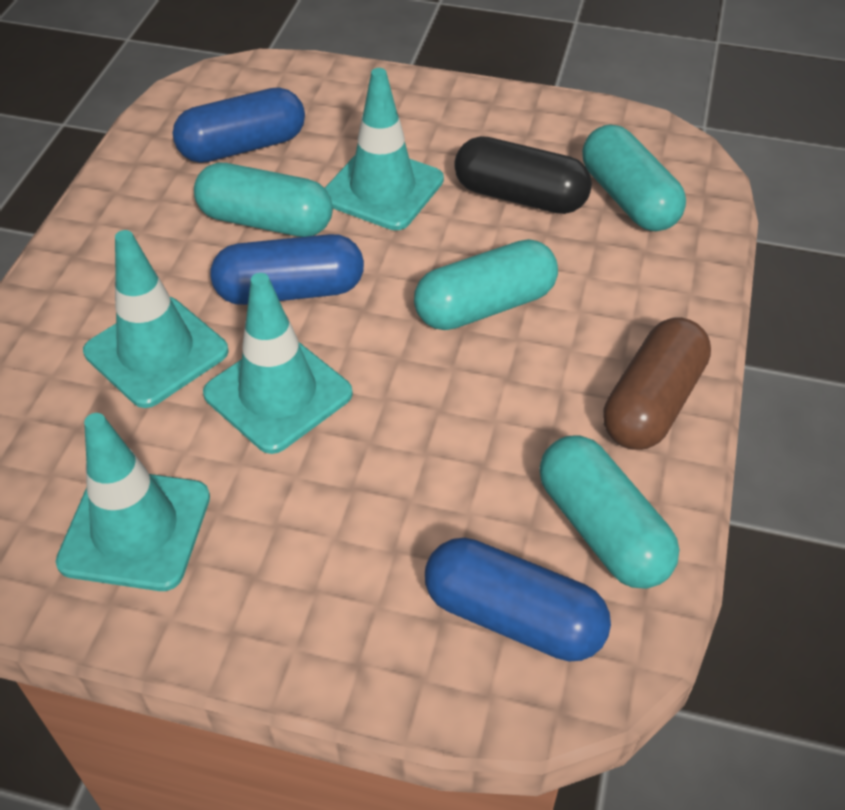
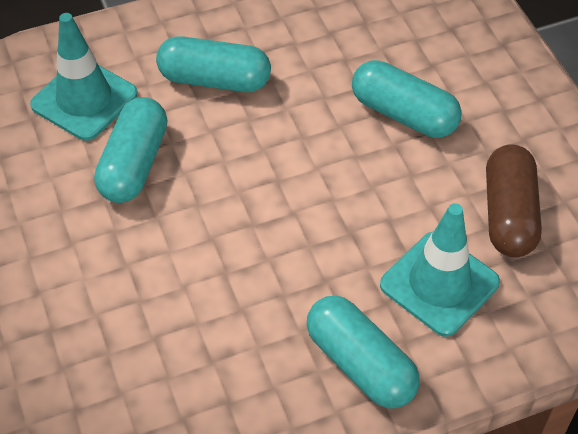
black capsule: 1 -> 0
blue capsule: 3 -> 0
turquoise traffic cone: 4 -> 2

